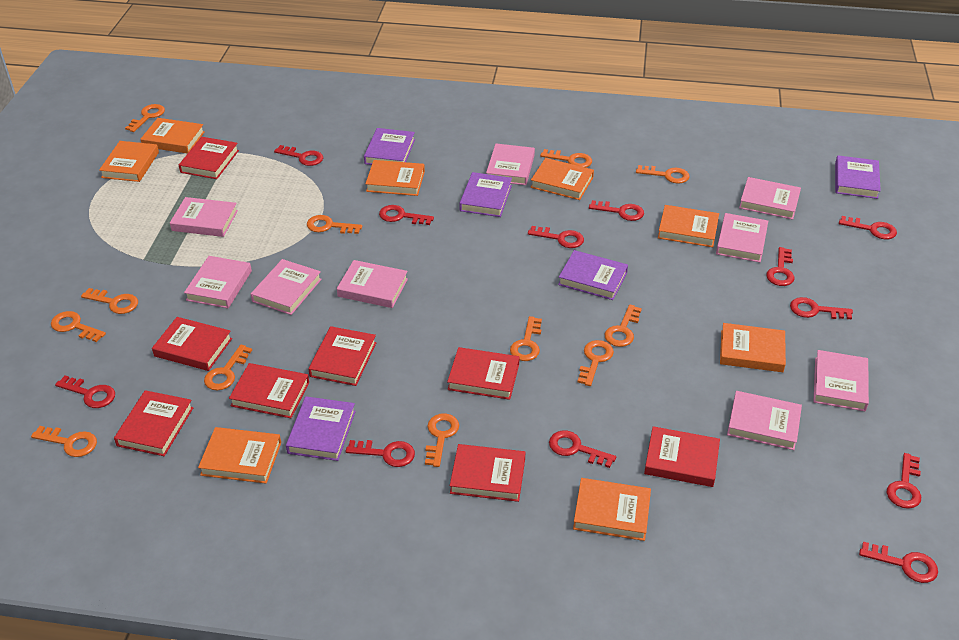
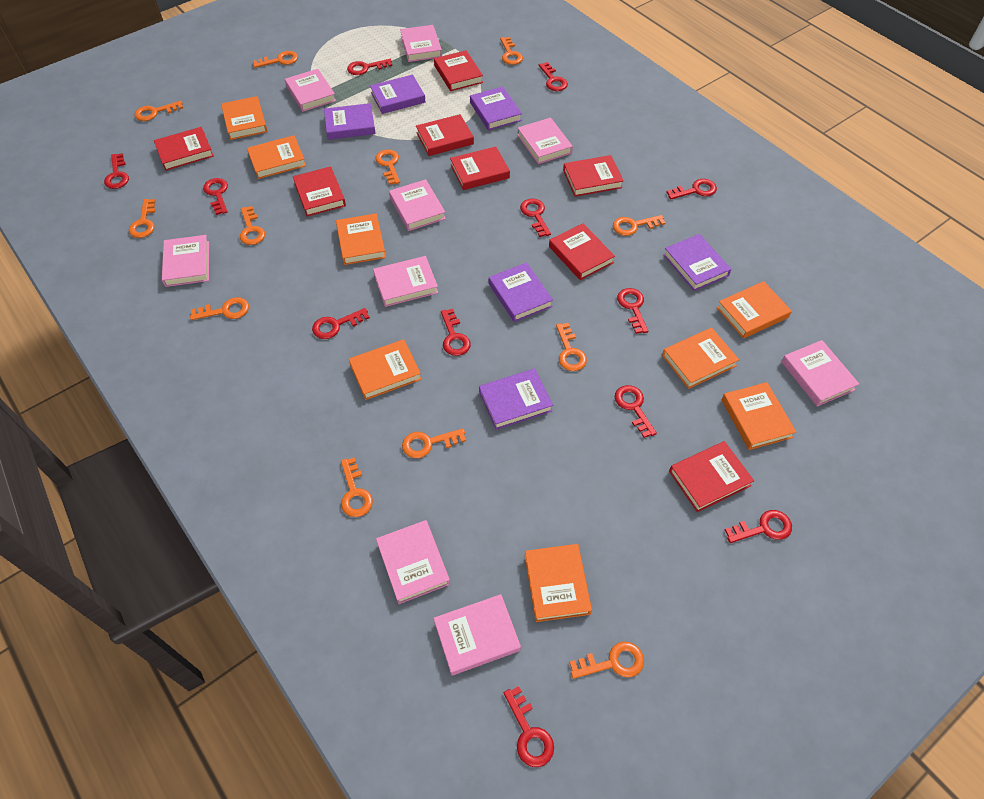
purple book: 5 -> 6

